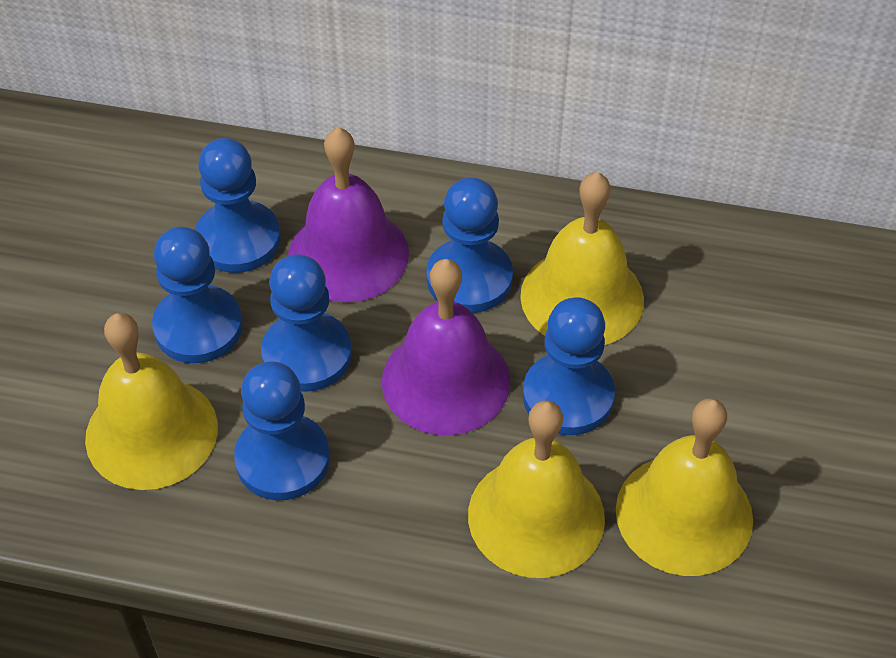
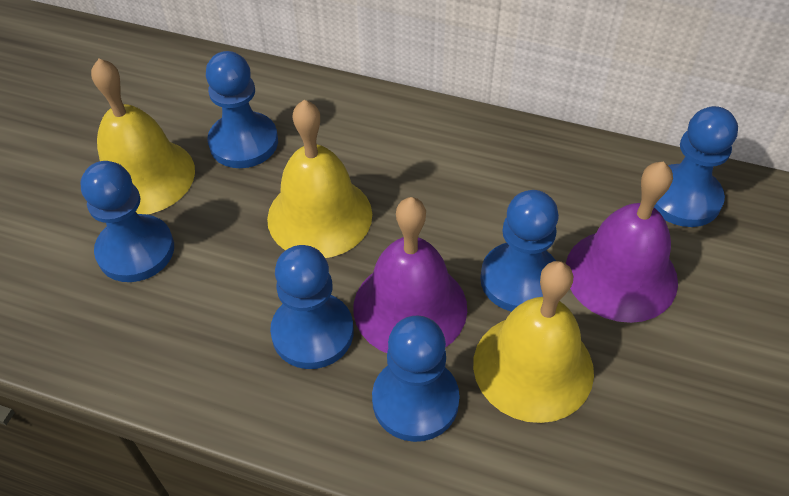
yellow bell: 4 -> 3

